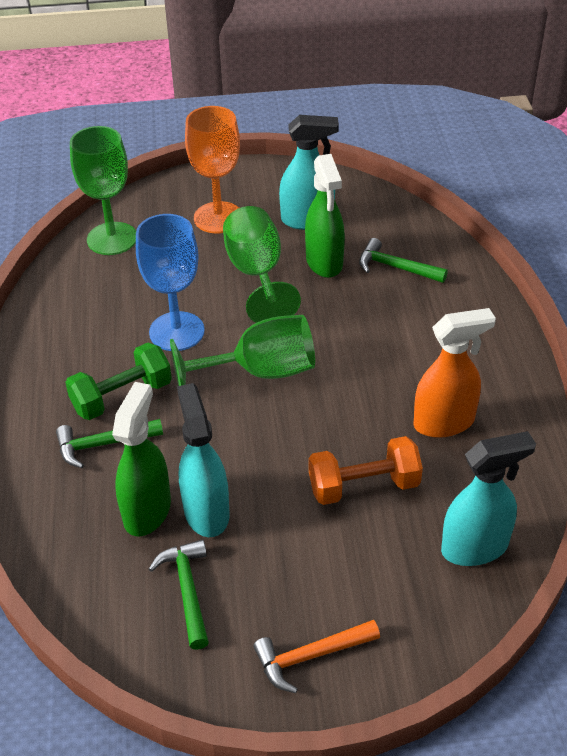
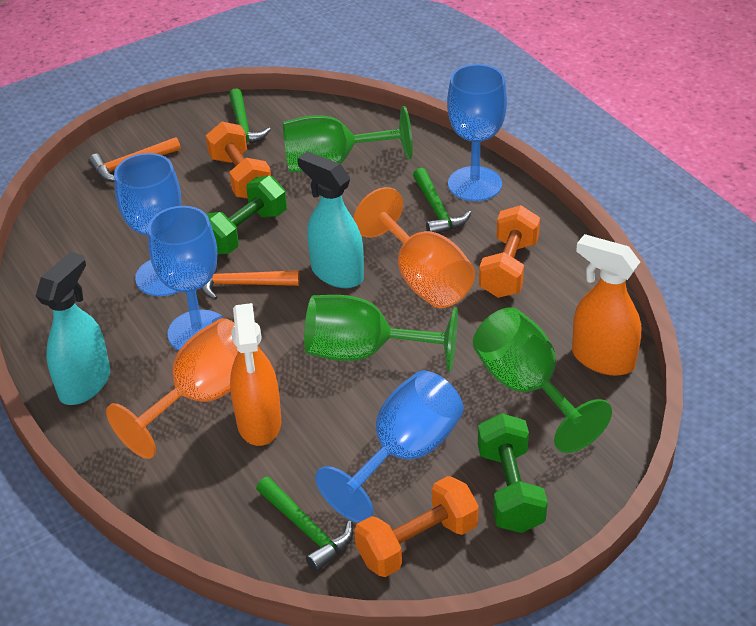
blue goblet: 1 -> 4
green dumbbell: 1 -> 2
green spray bottle: 2 -> 0
orange dumbbell: 1 -> 3
orange goblet: 1 -> 2
orange hammer: 1 -> 2
orange spray bottle: 1 -> 2
turquoise spray bottle: 3 -> 2

